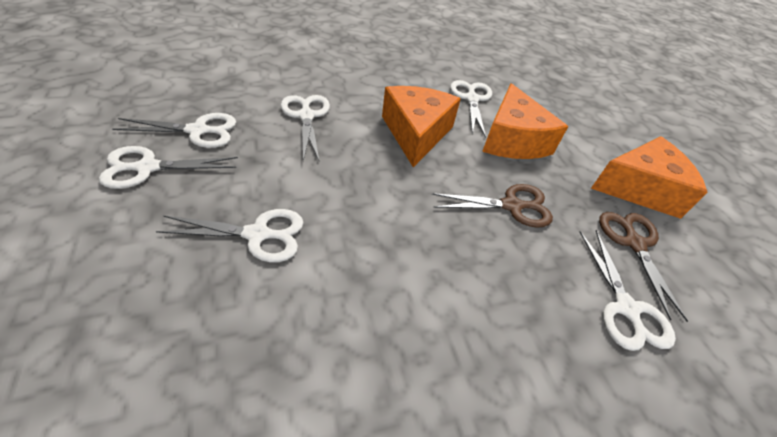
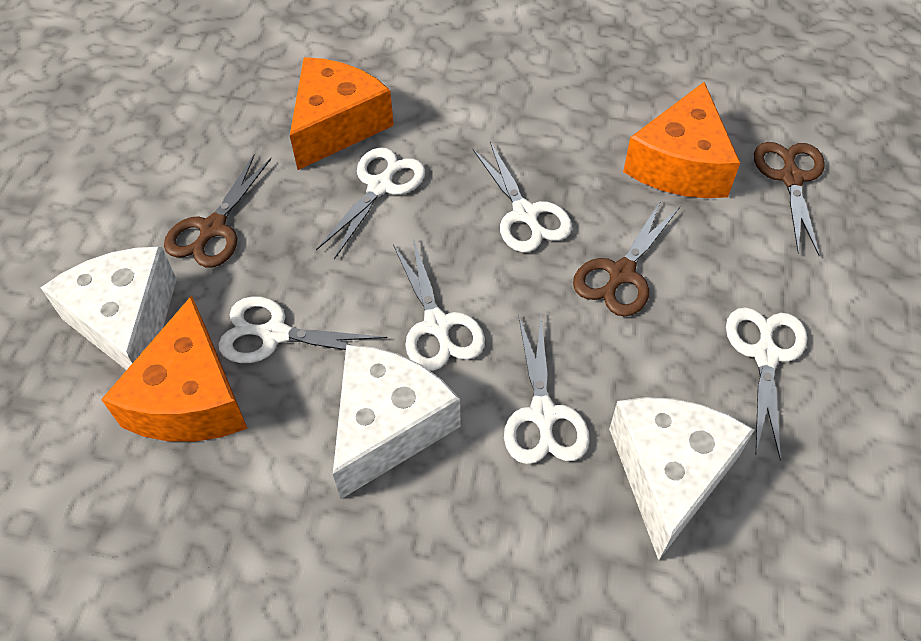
brown scissors: 2 -> 3
white cheese: 0 -> 3

